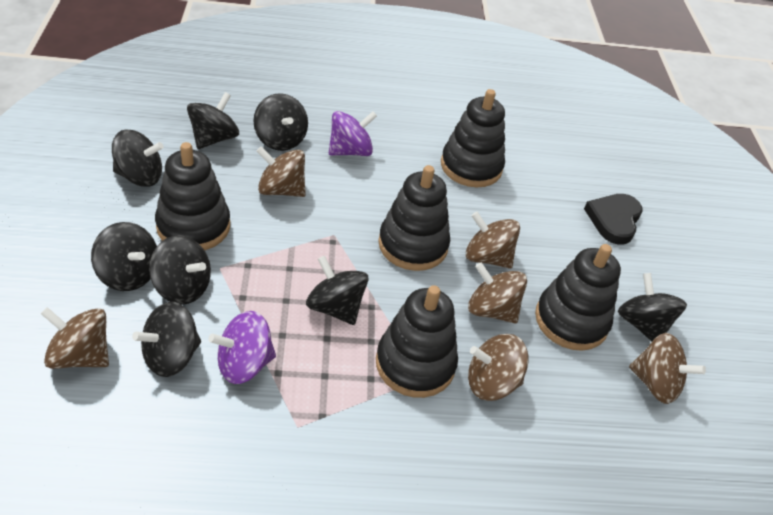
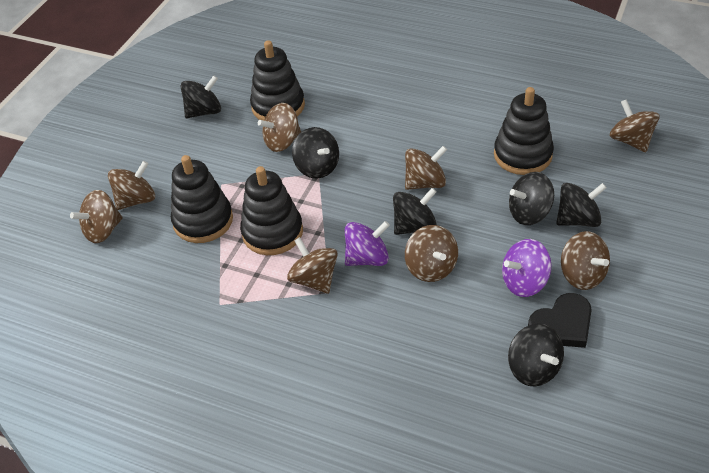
black spinning top: 8 -> 6
black stacking toy: 5 -> 4
brown spinning top: 6 -> 8

